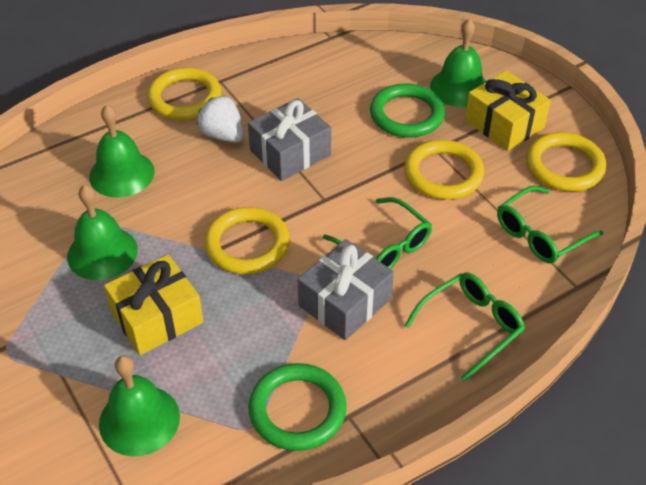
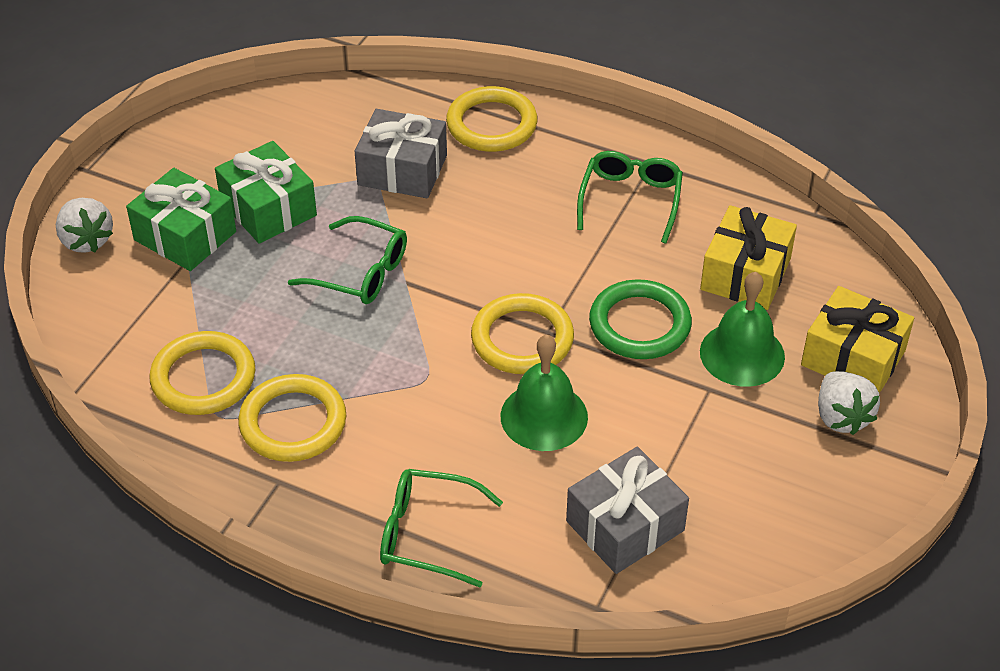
green bell: 4 -> 2
green gift: 0 -> 2
green ring: 2 -> 1
white strawberry: 1 -> 2

